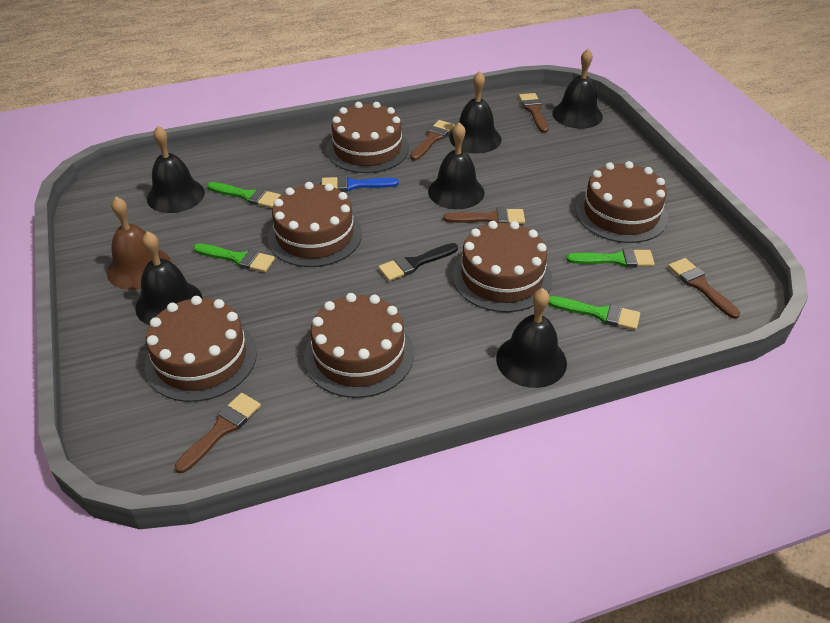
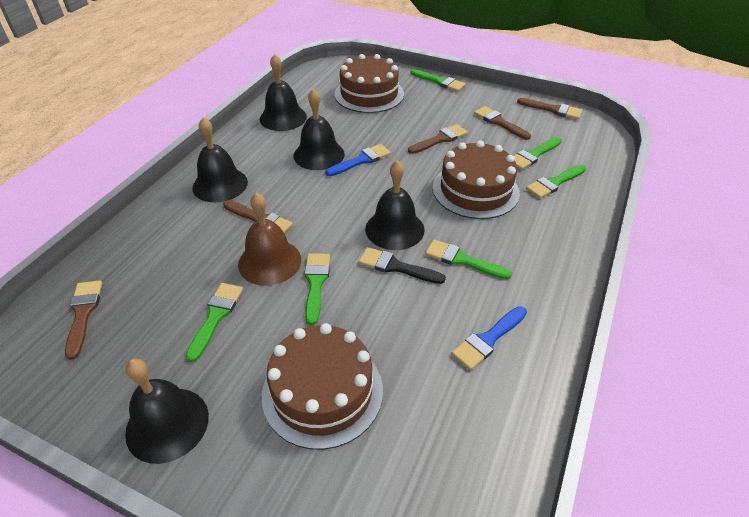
black bell: 6 -> 5
blue brush: 1 -> 2
brown cake: 6 -> 3
green brush: 4 -> 6

